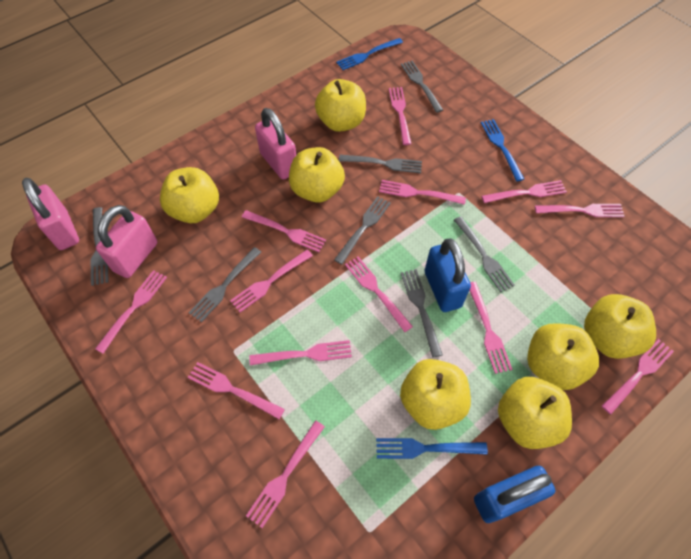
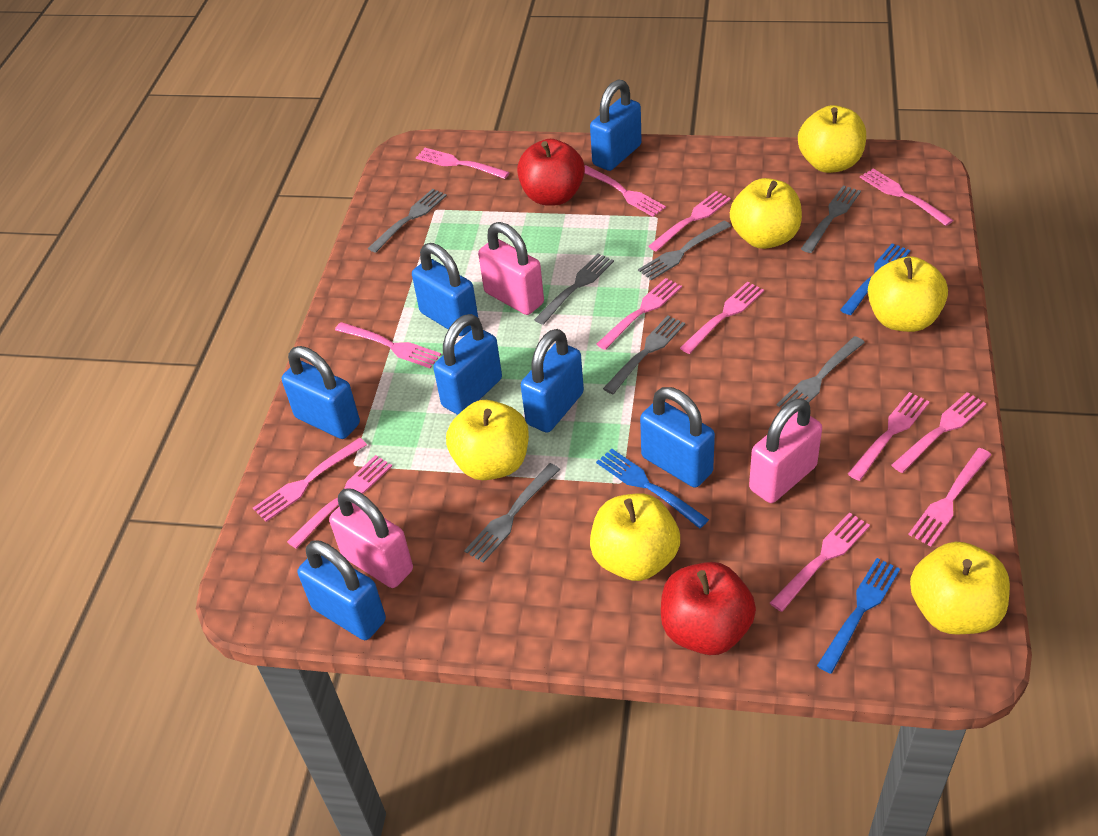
blue padlock: 2 -> 7
red apple: 0 -> 2
yellow apple: 7 -> 6

